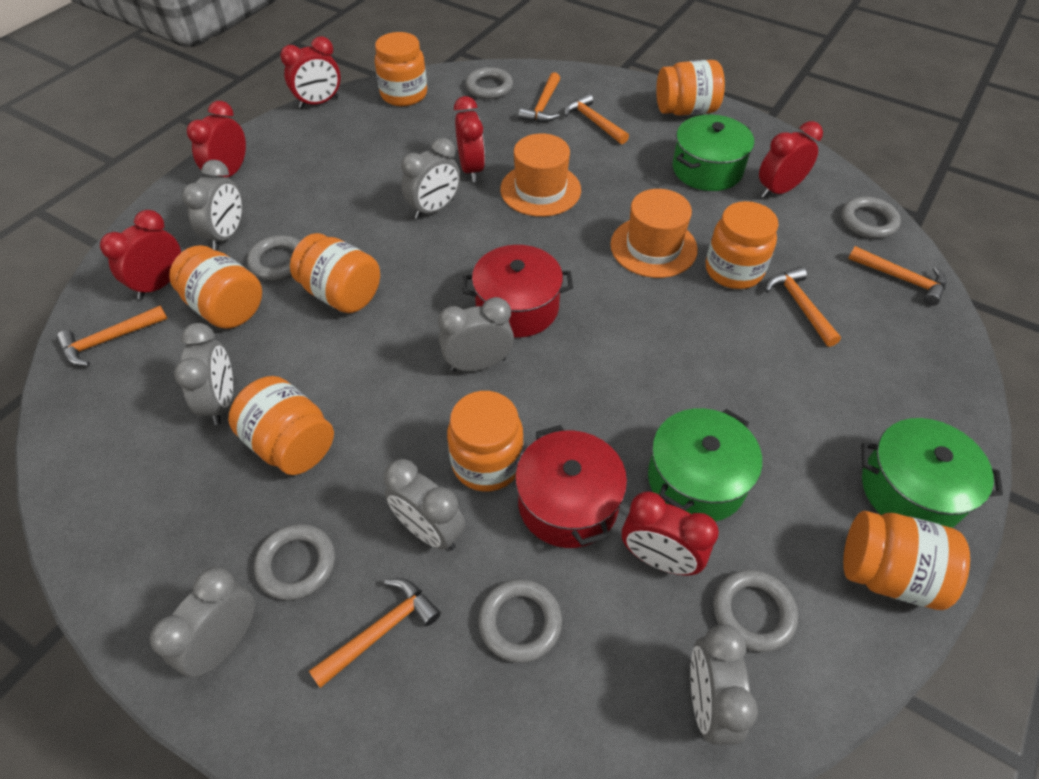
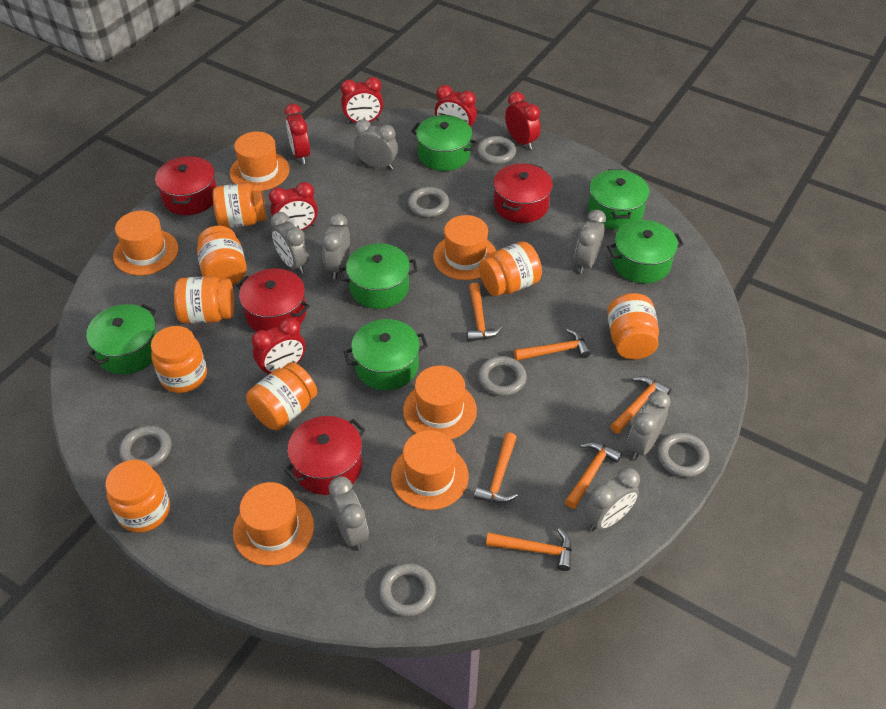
green pot: 3 -> 6
orange hat: 2 -> 6
red pot: 2 -> 4

